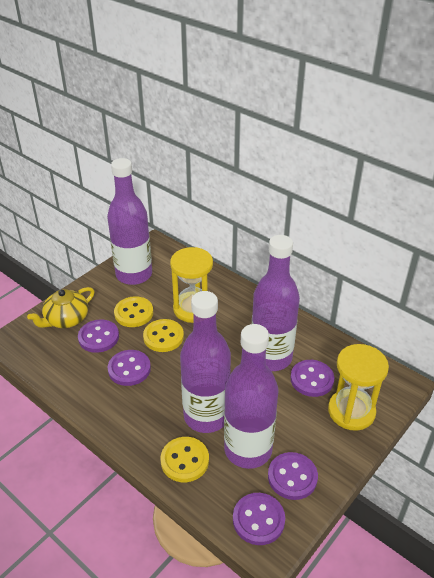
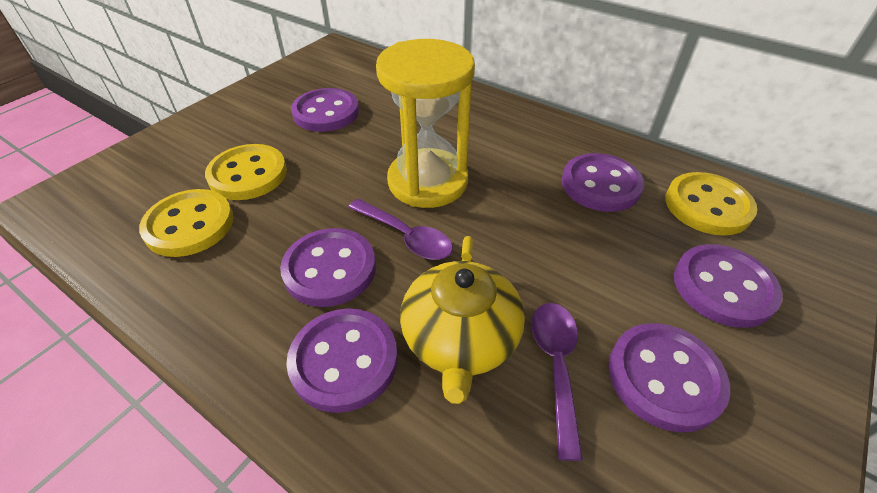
purple bottle: 4 -> 0
purple button: 5 -> 6
purple spoon: 0 -> 2
yellow hourglass: 2 -> 1

